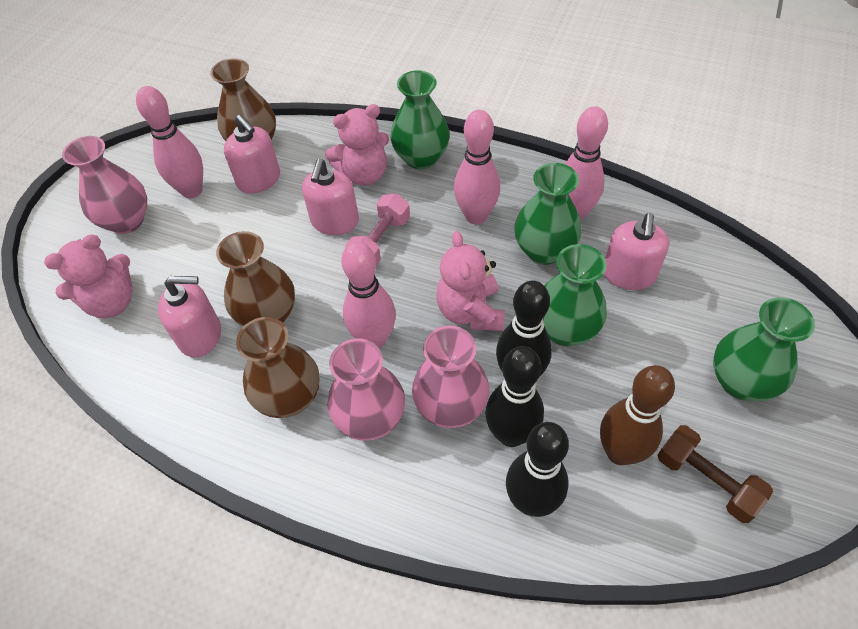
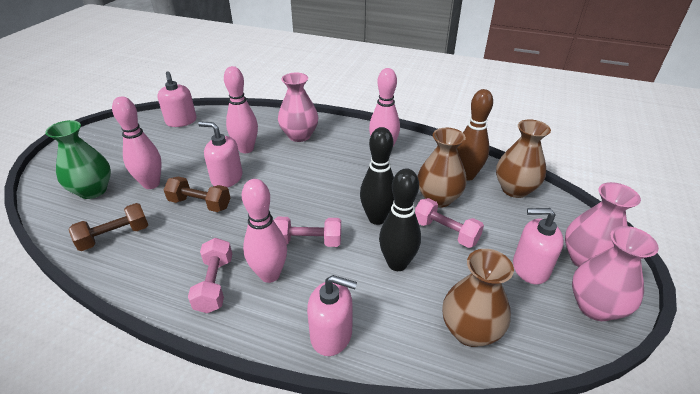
black bowling pin: 3 -> 2
brown dumbbell: 1 -> 2
green vase: 4 -> 1
pink dumbbell: 1 -> 3
pink teddy bear: 3 -> 0

